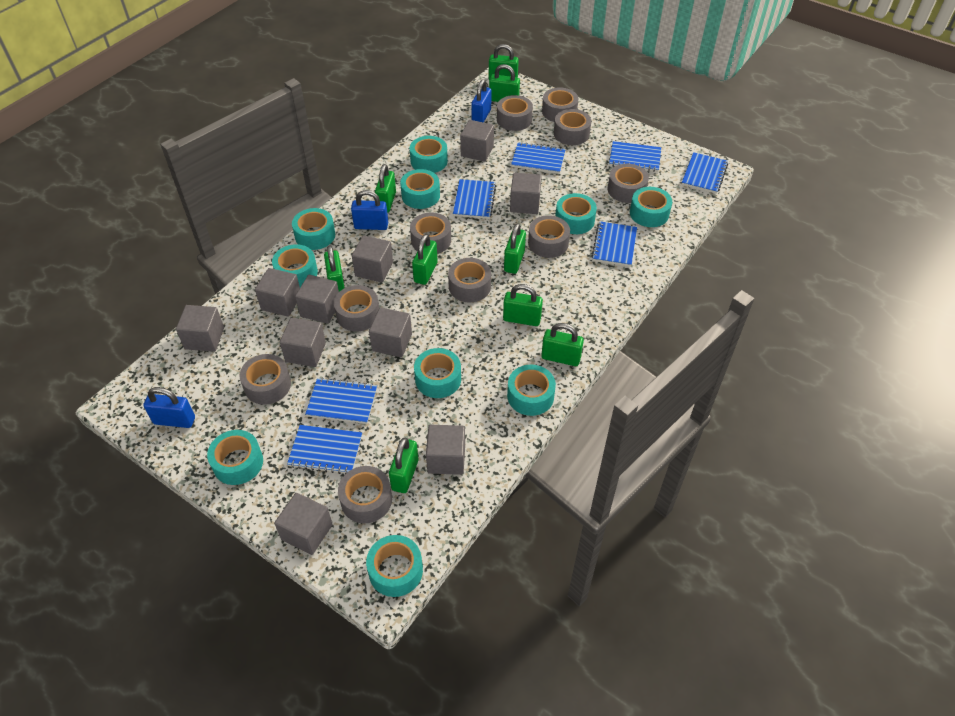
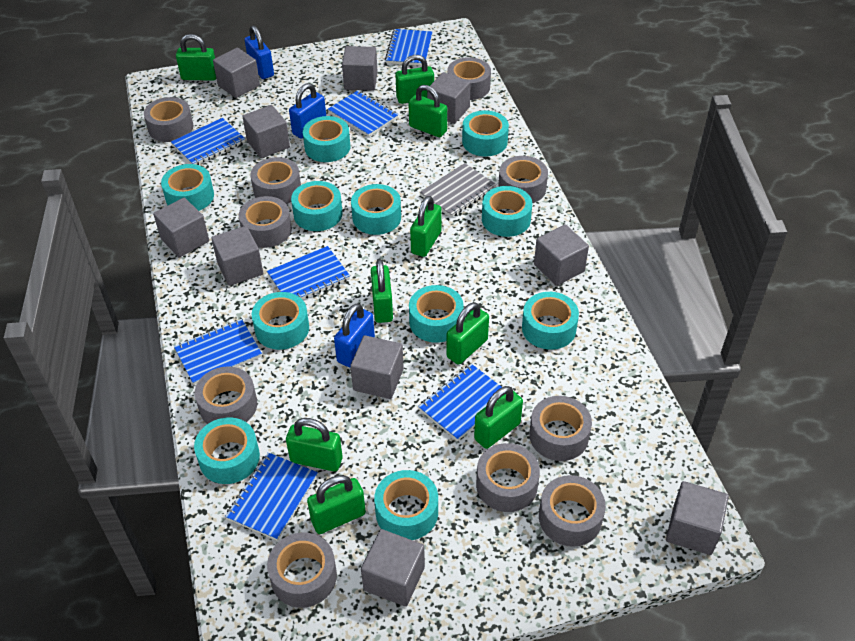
grey notebook: 0 -> 1
turquoise tape: 10 -> 11

